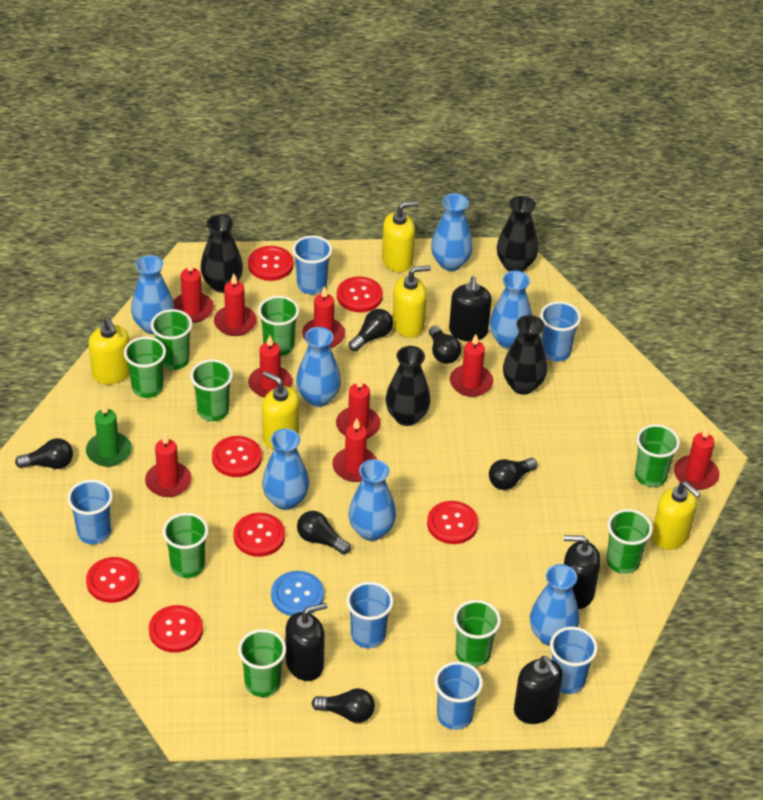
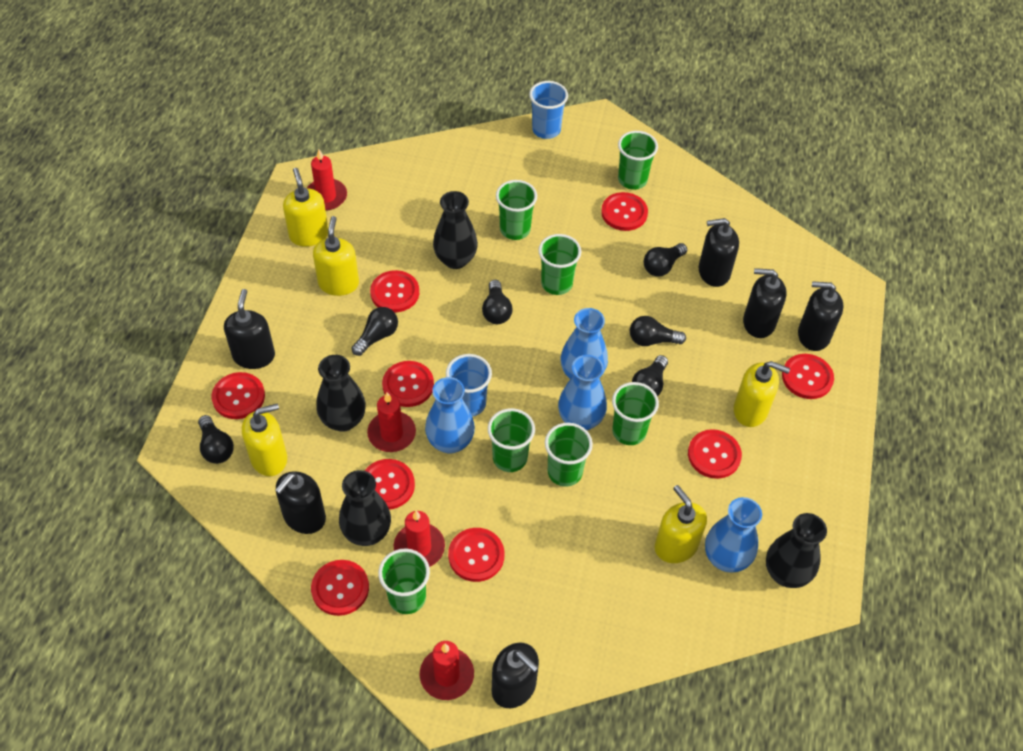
black soap dispenser: 4 -> 6
blue button: 1 -> 0
blue cup: 6 -> 2
blue vase: 7 -> 4
green candle: 1 -> 0
green cup: 9 -> 7
red button: 7 -> 9
red candle: 9 -> 4

